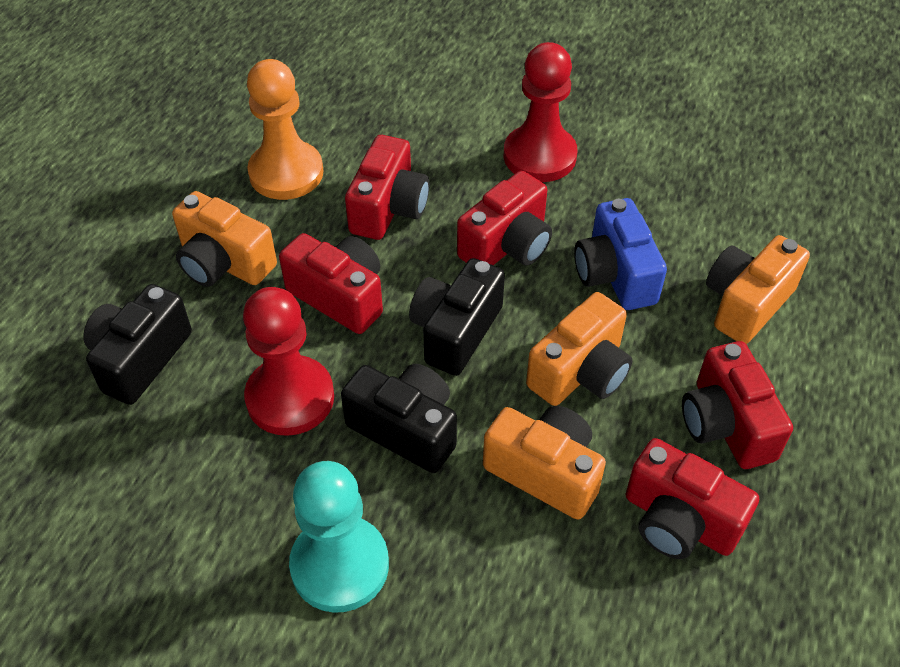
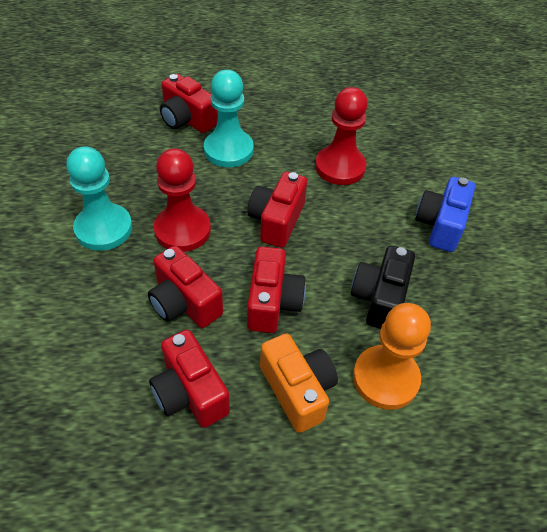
black camera: 3 -> 1
orange camera: 4 -> 1
turquoise pawn: 1 -> 2

